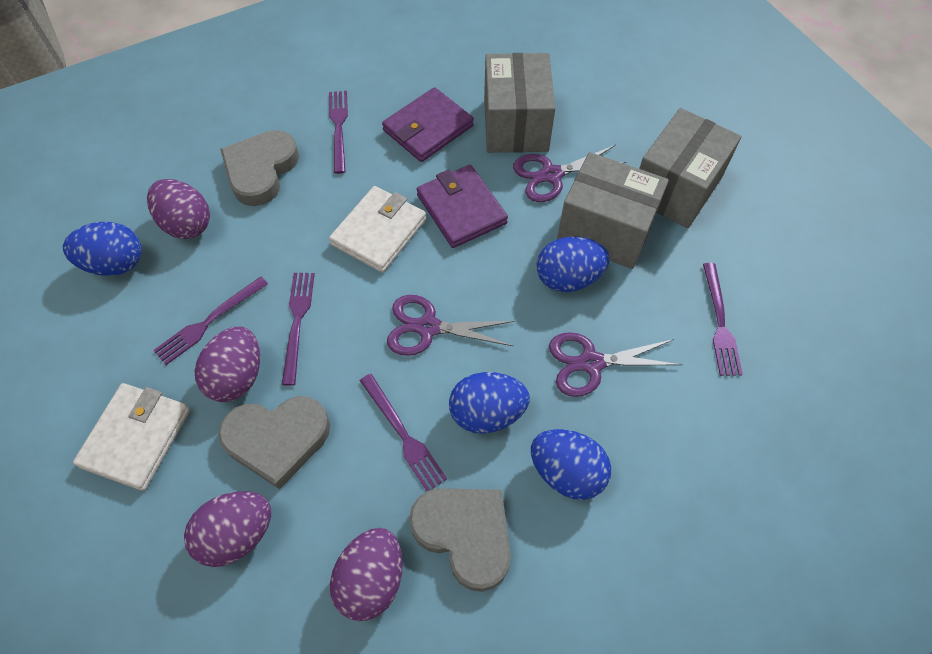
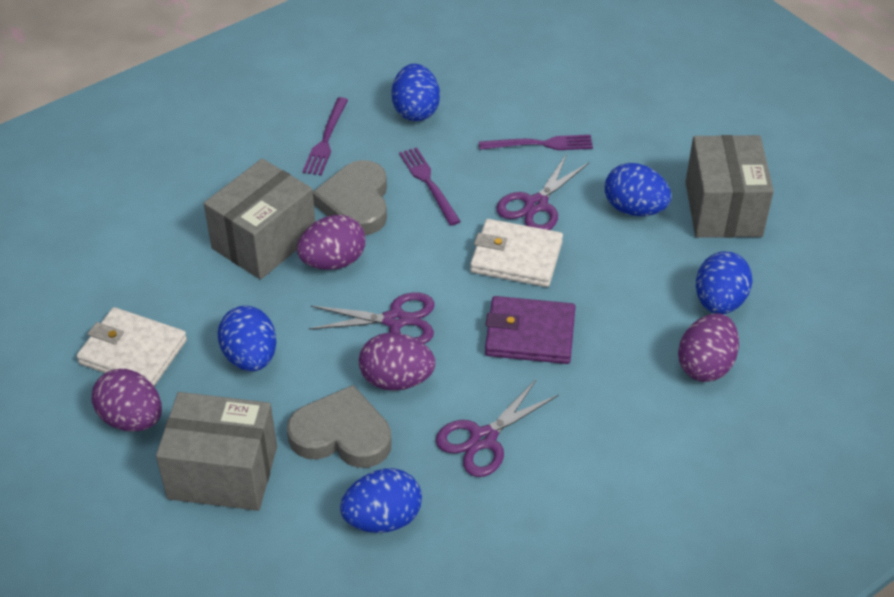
blue egg: 4 -> 5
grey heart: 3 -> 2
purple fork: 5 -> 3
purple wallet: 2 -> 1

